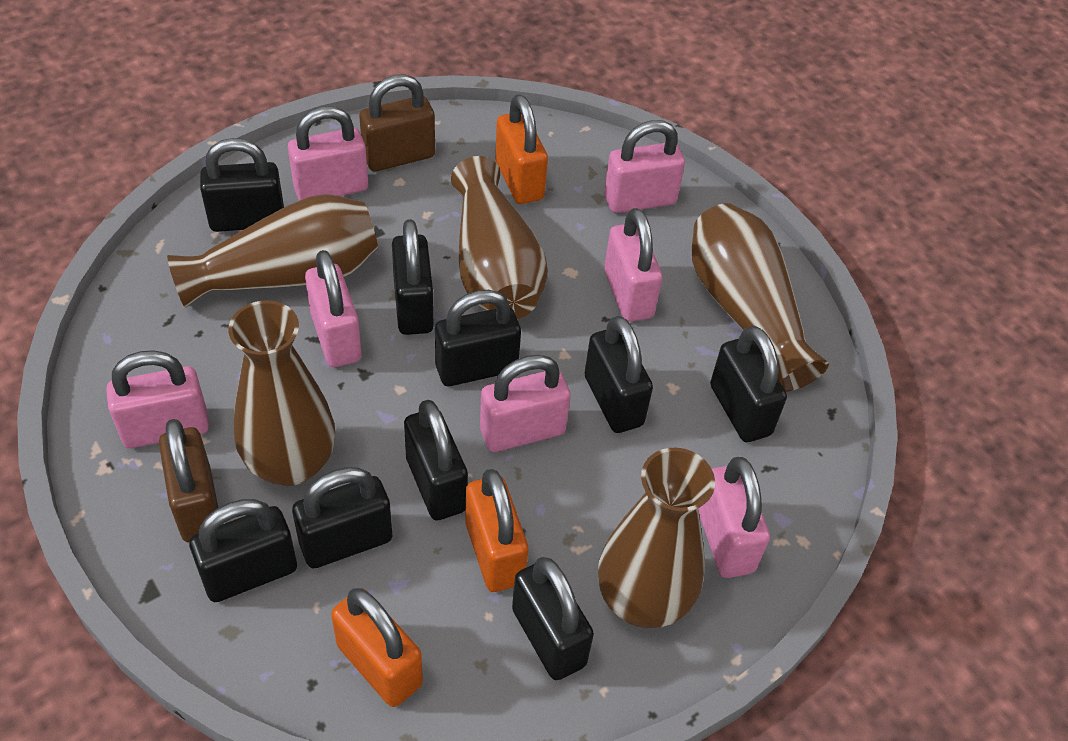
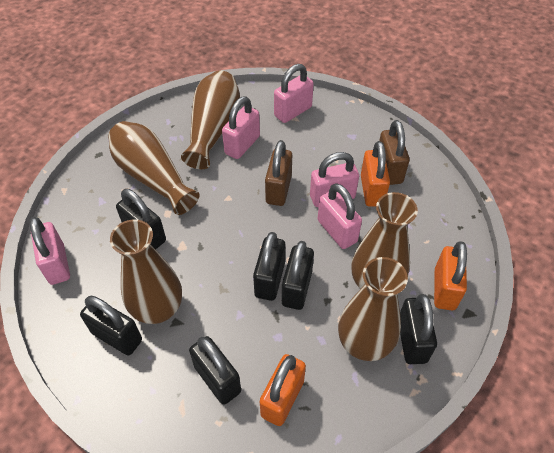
black padlock: 9 -> 6
pink padlock: 7 -> 5

